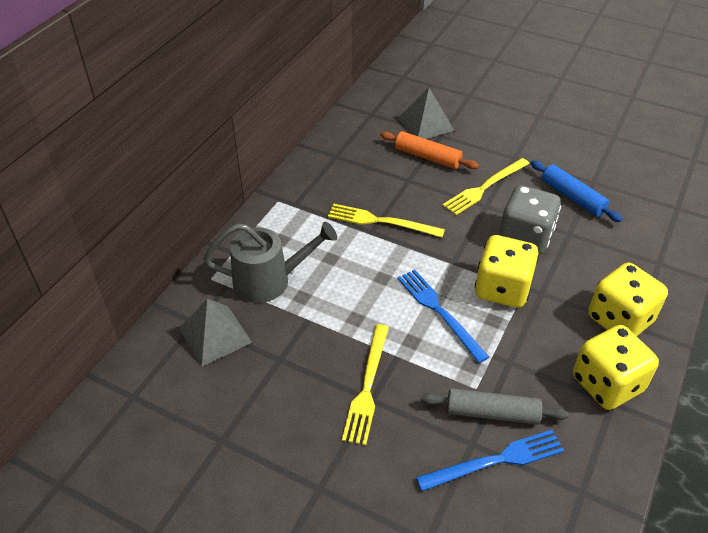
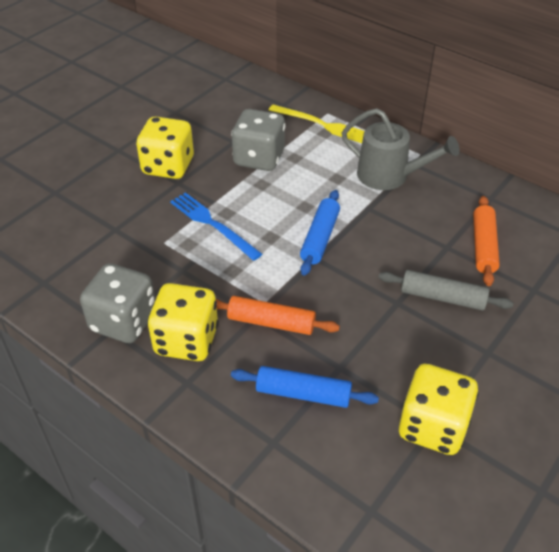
blue fork: 2 -> 1
blue rolling pin: 1 -> 2
grey dice: 1 -> 2
grey pyramid: 2 -> 0
orange rolling pin: 1 -> 2
yellow fork: 3 -> 1

